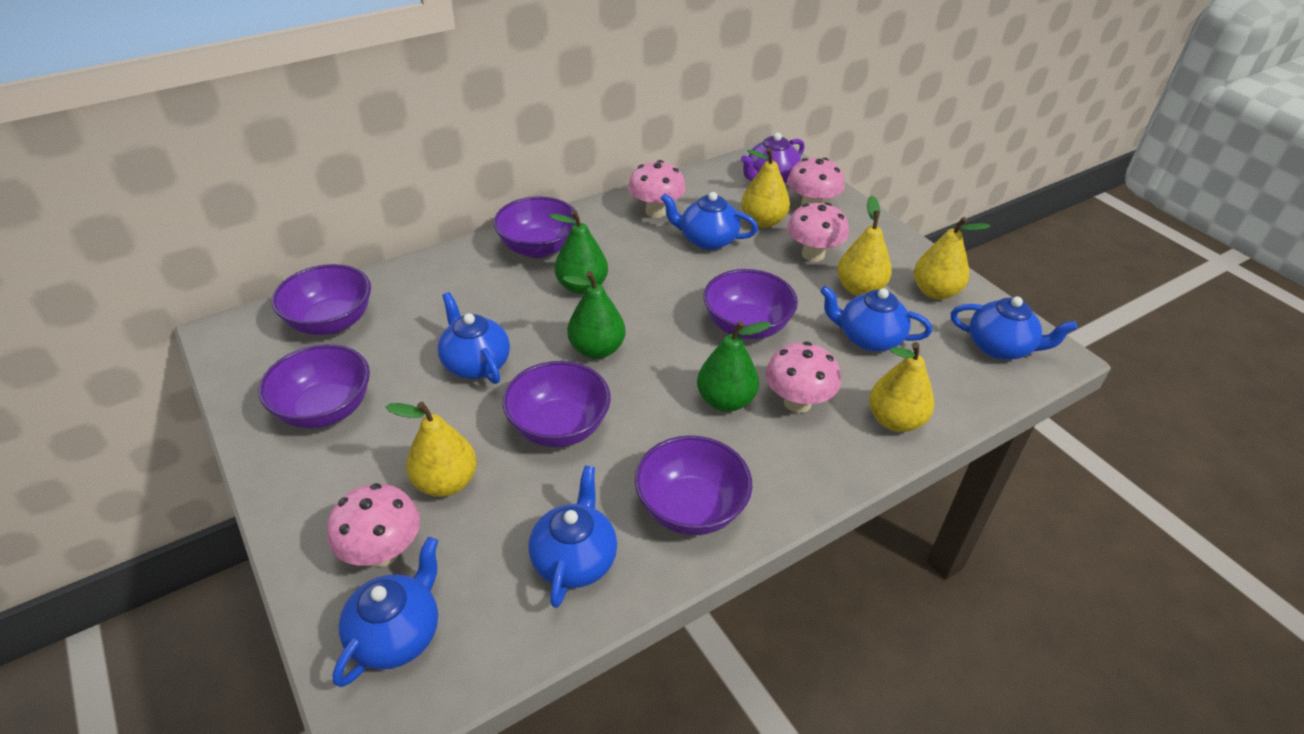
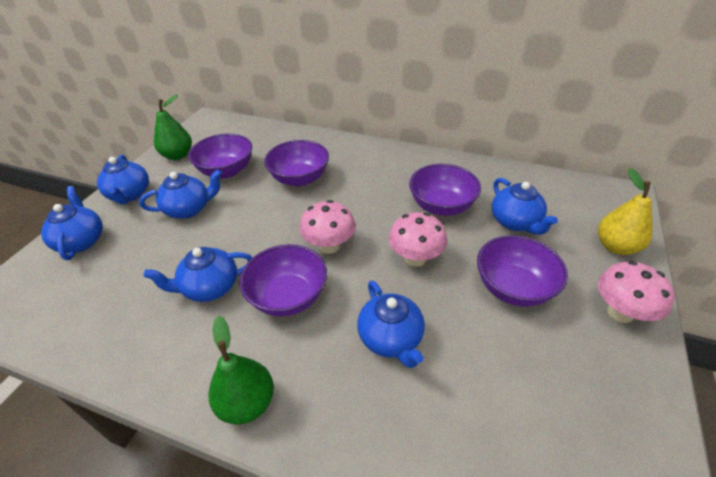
green pear: 3 -> 2
pink mushroom: 5 -> 3
purple bowl: 6 -> 5
purple teapot: 1 -> 0
yellow pear: 5 -> 1

